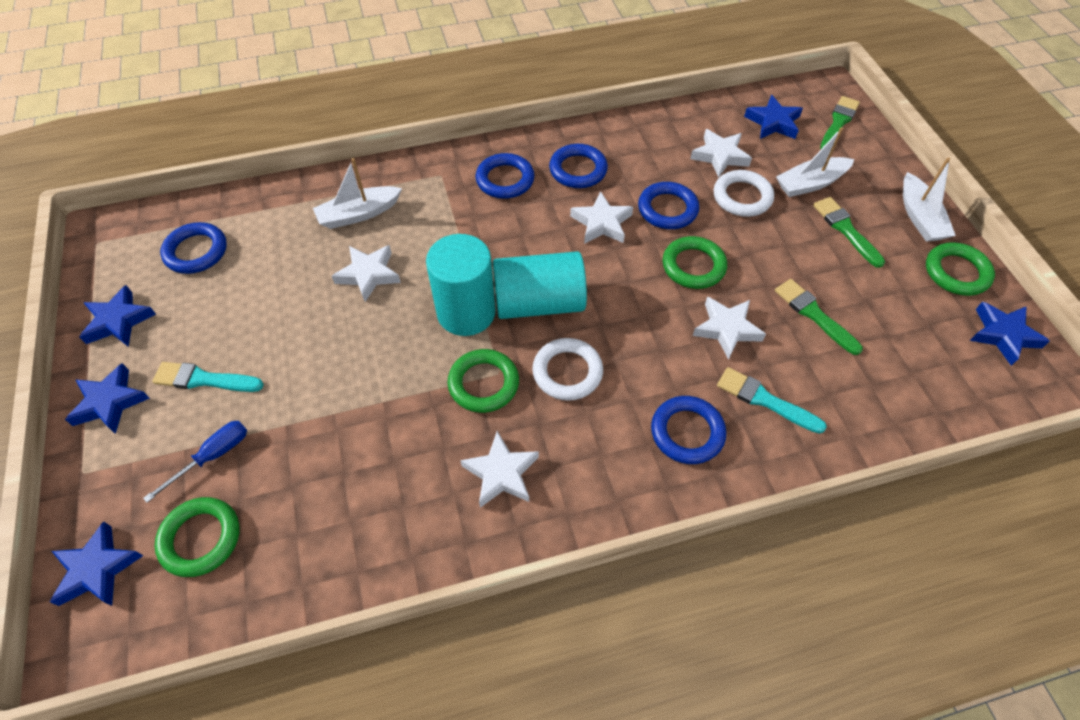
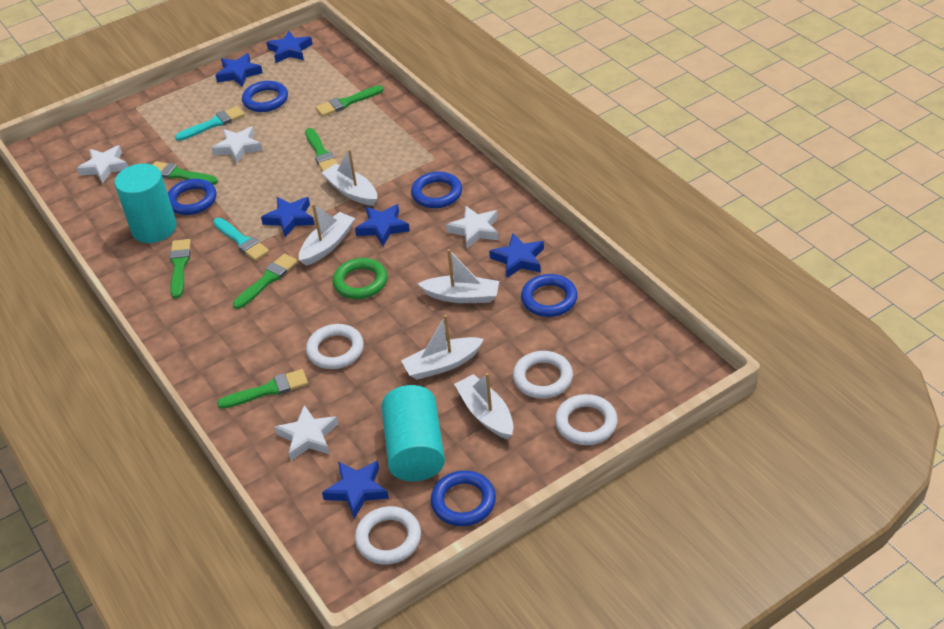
blue screwdriver: 1 -> 0
blue star: 5 -> 6
green brush: 3 -> 6
green ring: 4 -> 1
white boat: 3 -> 5
white ring: 2 -> 4
white star: 5 -> 4

